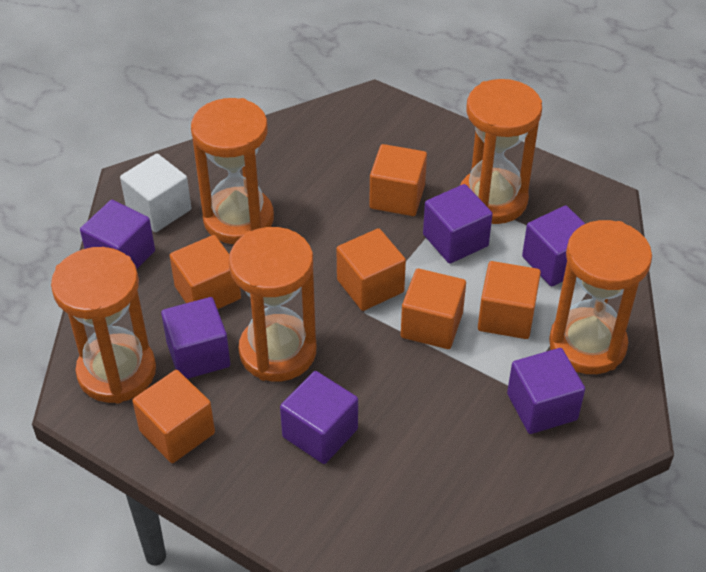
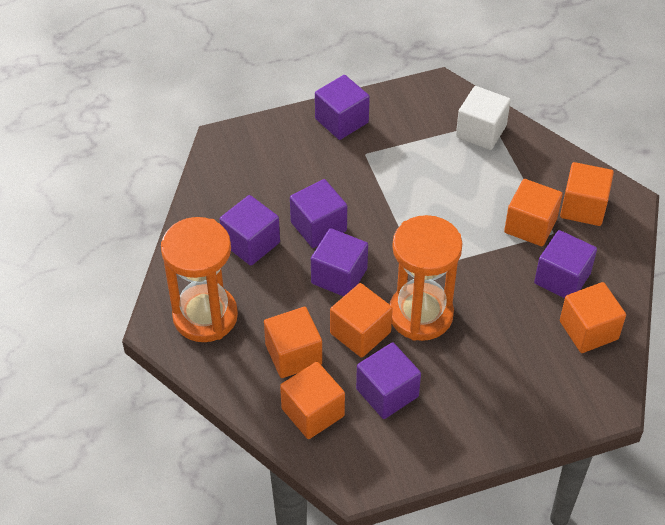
orange hourglass: 5 -> 2

